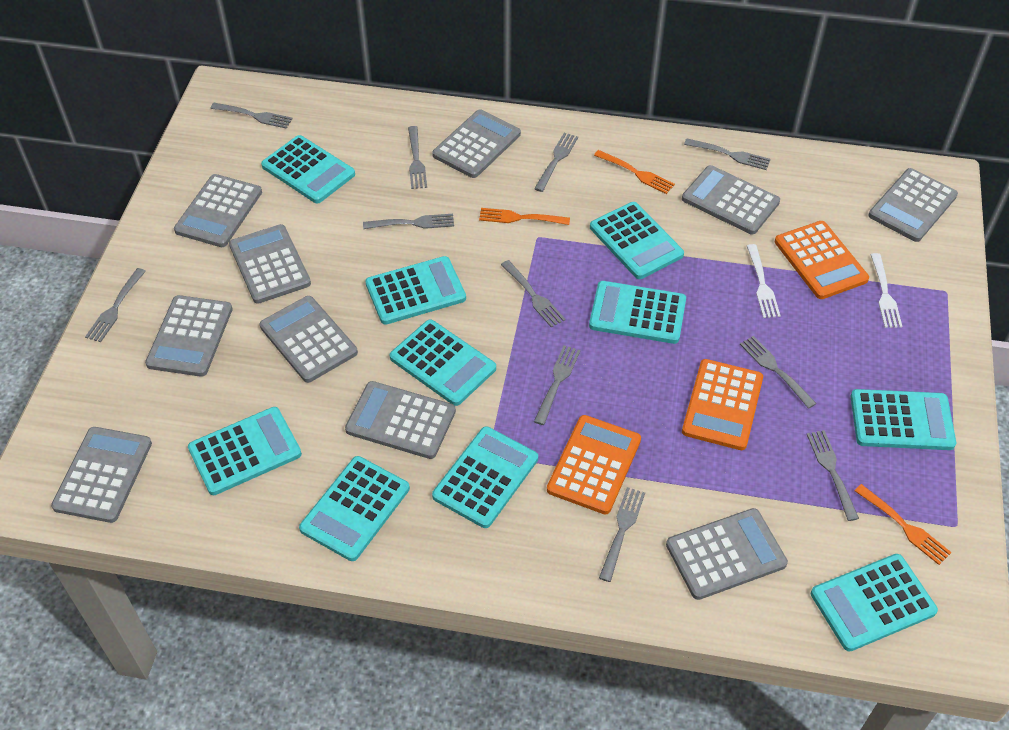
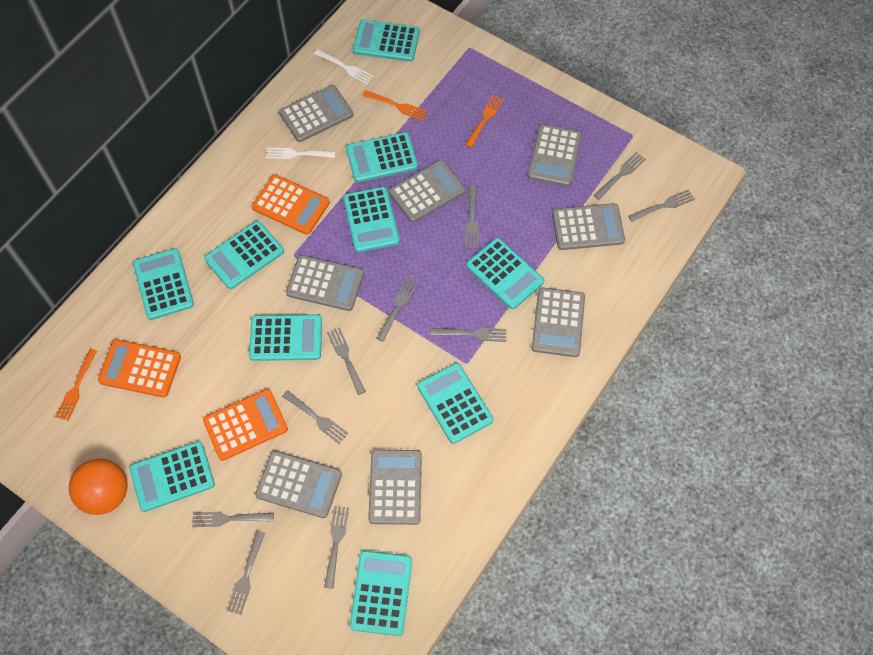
grey calculator: 10 -> 8
grey fork: 11 -> 10
orange ball: 0 -> 1

